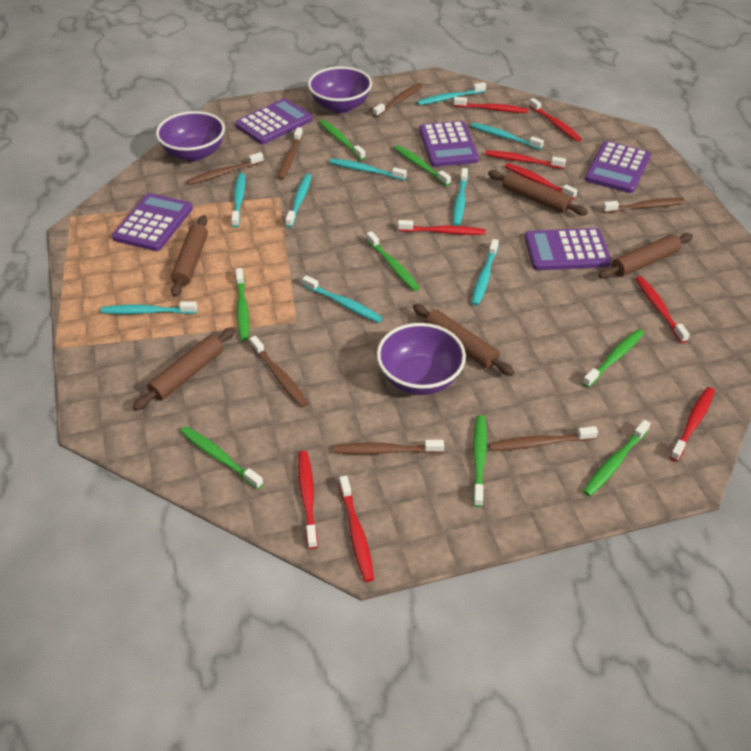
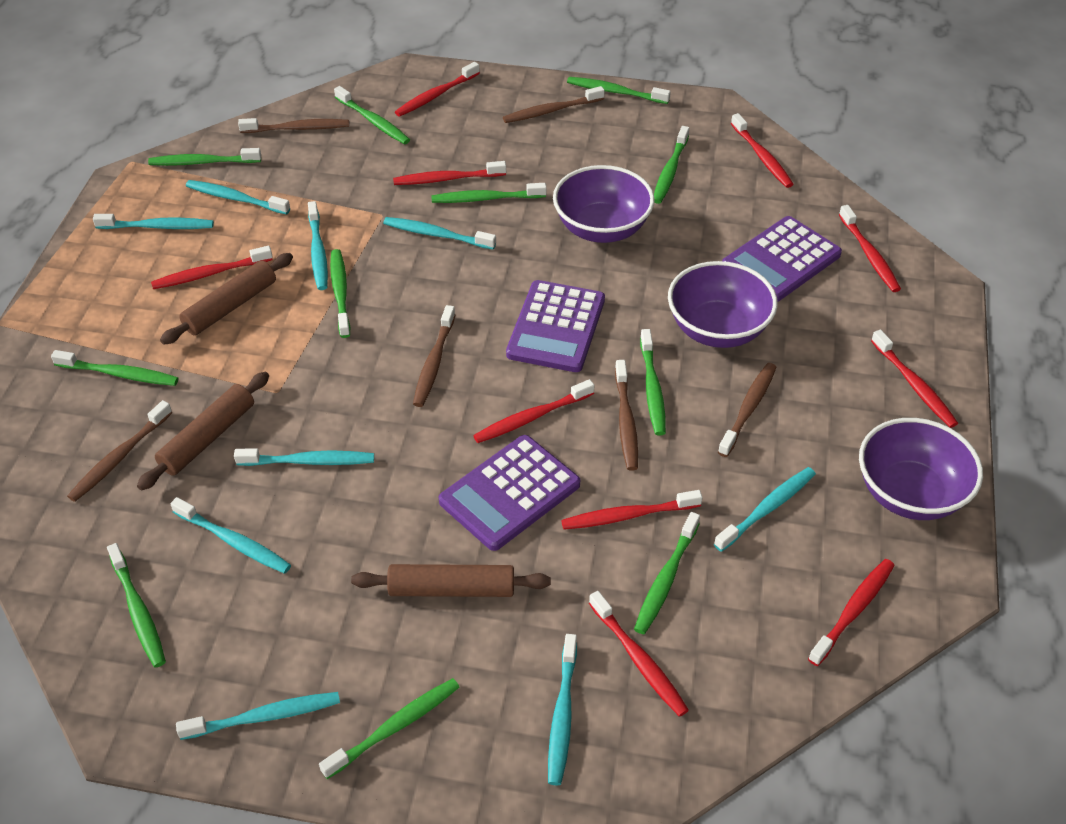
brown rolling pin: 5 -> 3
brown toothbrush: 7 -> 6
green toothbrush: 8 -> 11
purple calculator: 5 -> 3
red toothbrush: 9 -> 10

